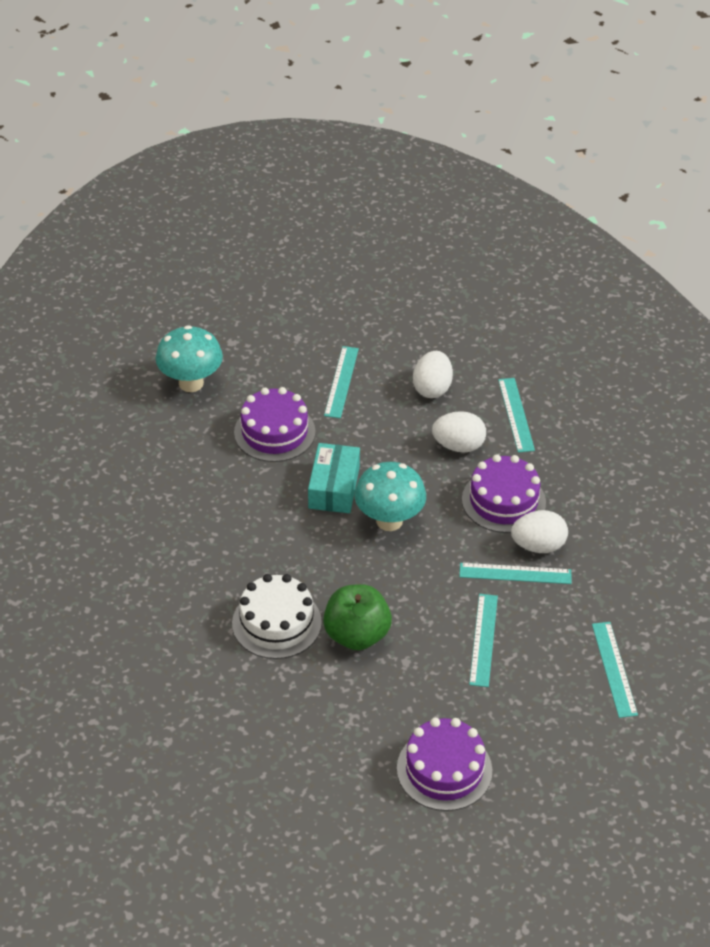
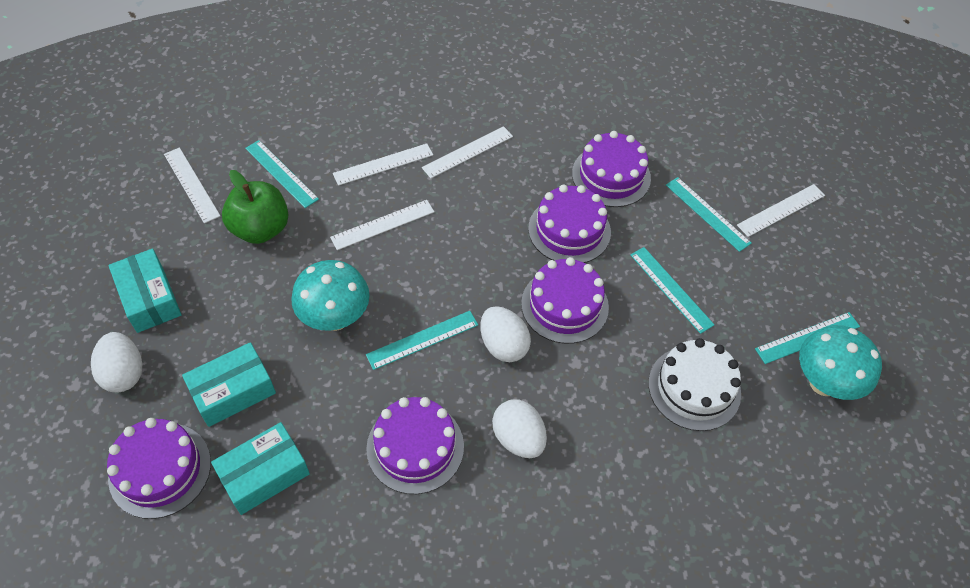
purple cake: 3 -> 5
turquoise box: 1 -> 3
white ruler: 0 -> 5

